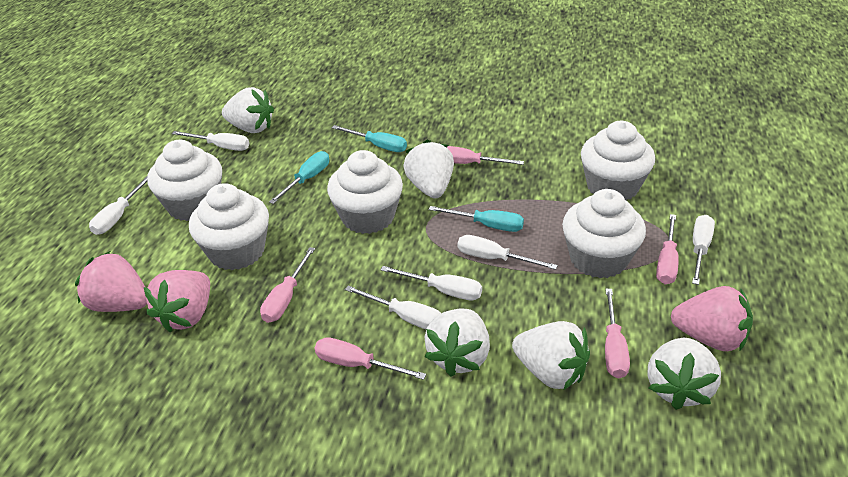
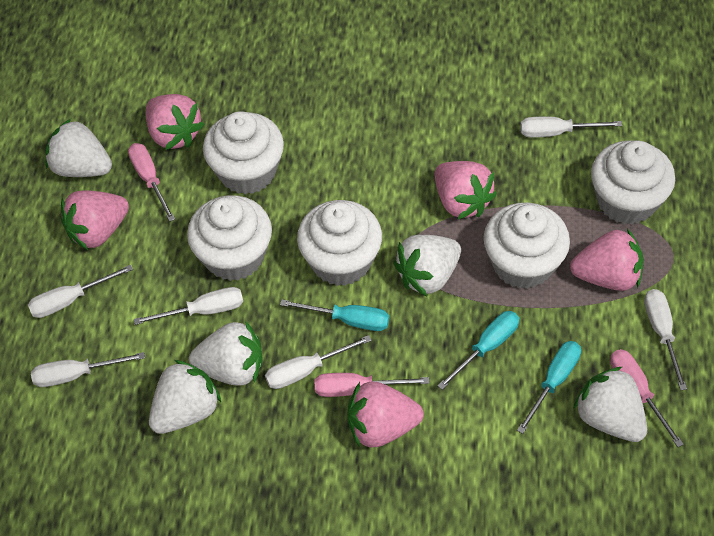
pink screwdriver: 5 -> 3
pink strawberry: 3 -> 5

